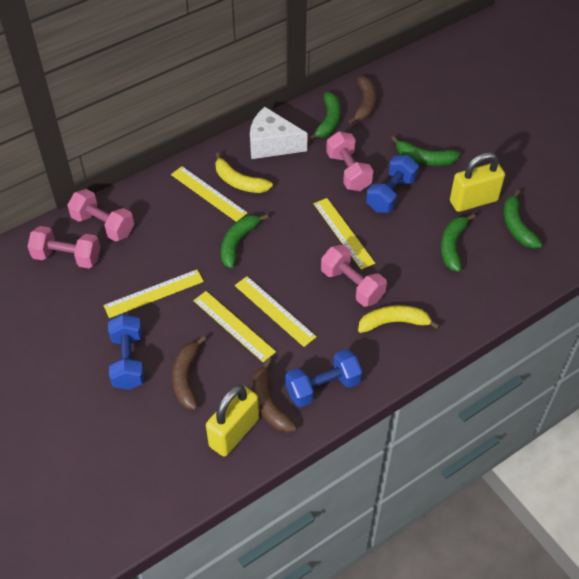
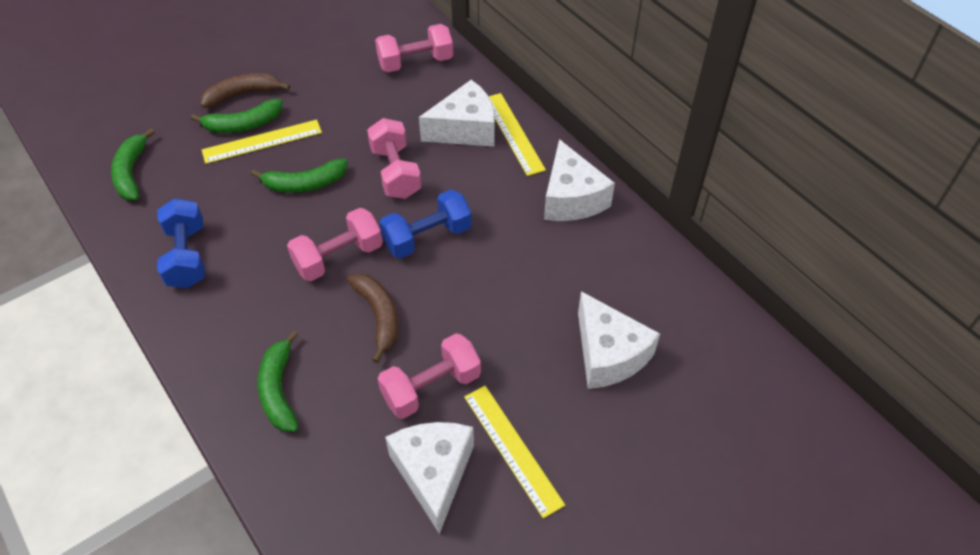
blue dumbbell: 3 -> 2
brown banana: 3 -> 2
green banana: 5 -> 4
white cheese: 1 -> 4
yellow banana: 2 -> 0
yellow padlock: 2 -> 0
yellow ruler: 5 -> 3

